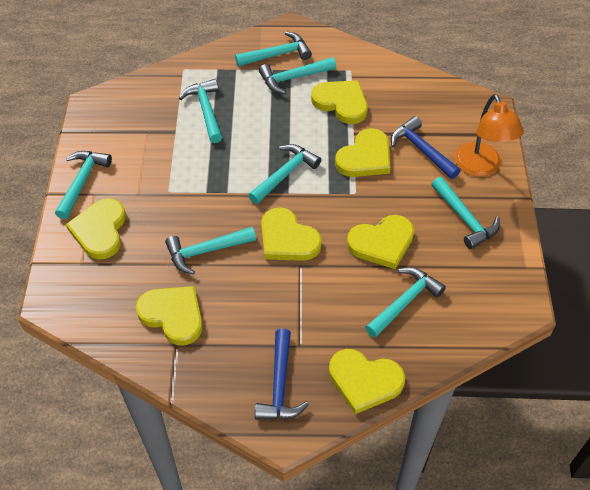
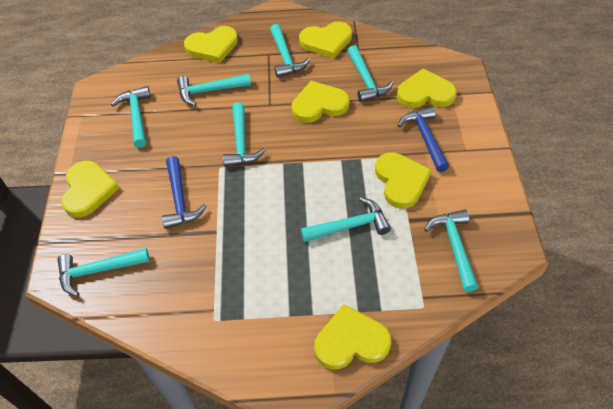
orange lamp: 1 -> 0

